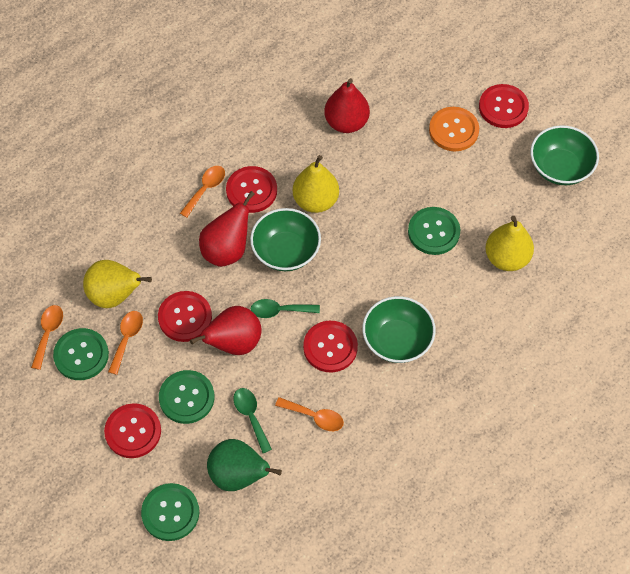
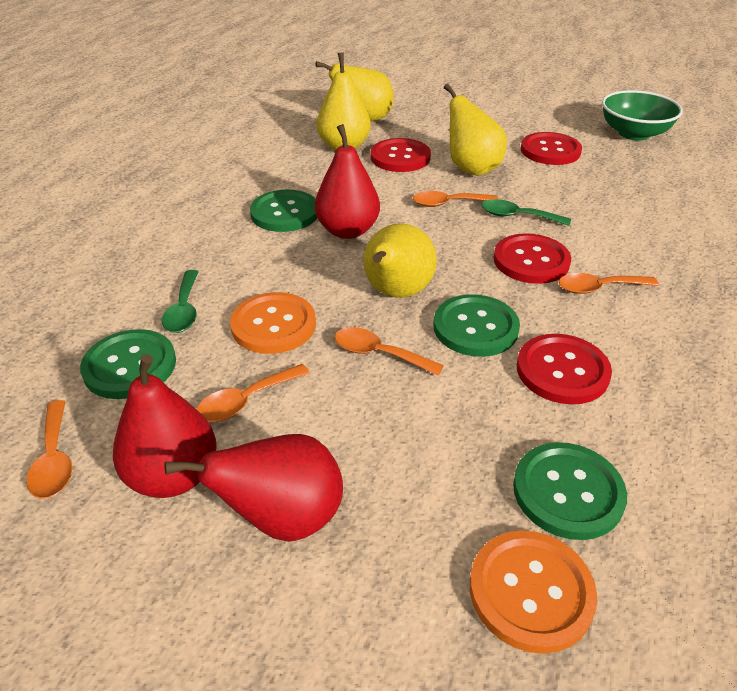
green bowl: 3 -> 1
green pear: 1 -> 0
orange button: 1 -> 2
orange spoon: 4 -> 5
red button: 5 -> 4
yellow pear: 3 -> 4

